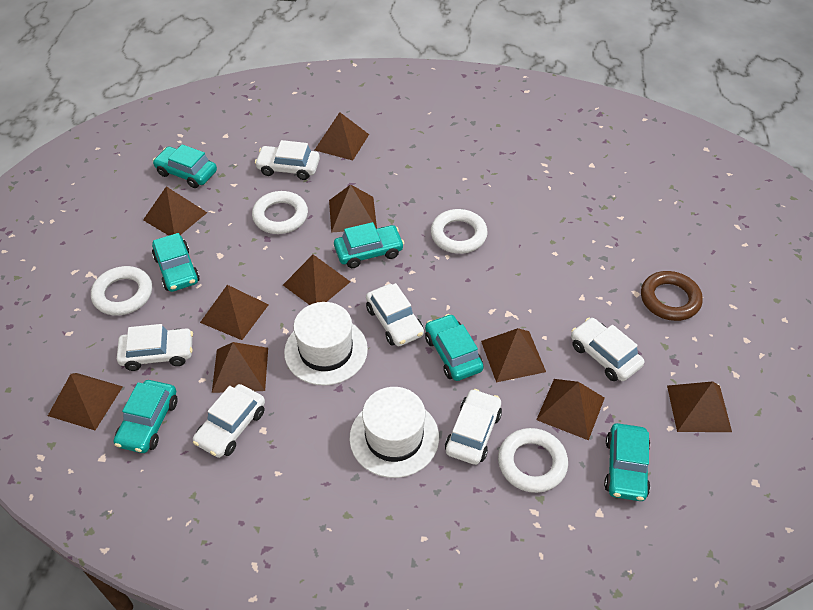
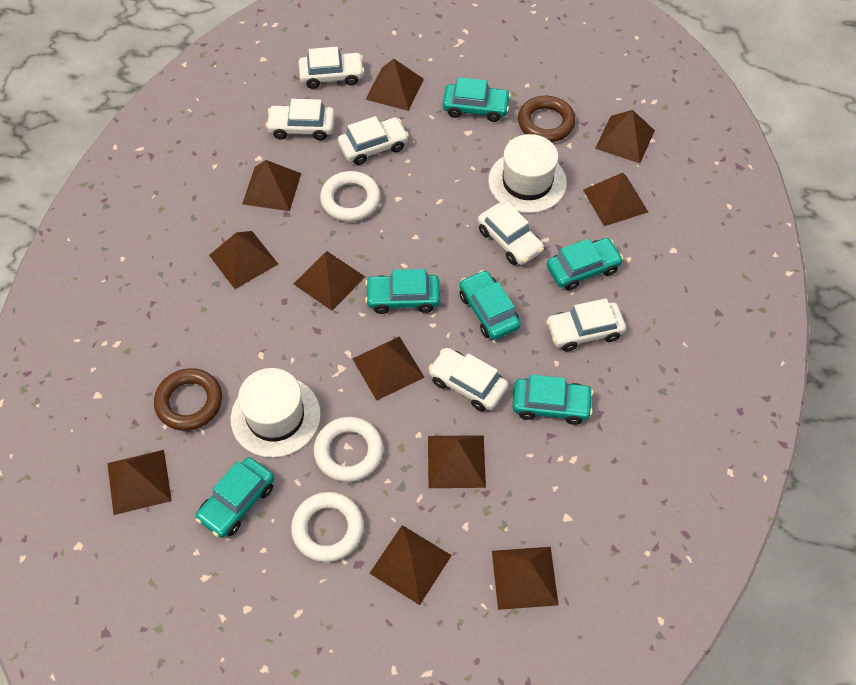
brown pyramid: 10 -> 11
brown ring: 1 -> 2
white ring: 4 -> 3

